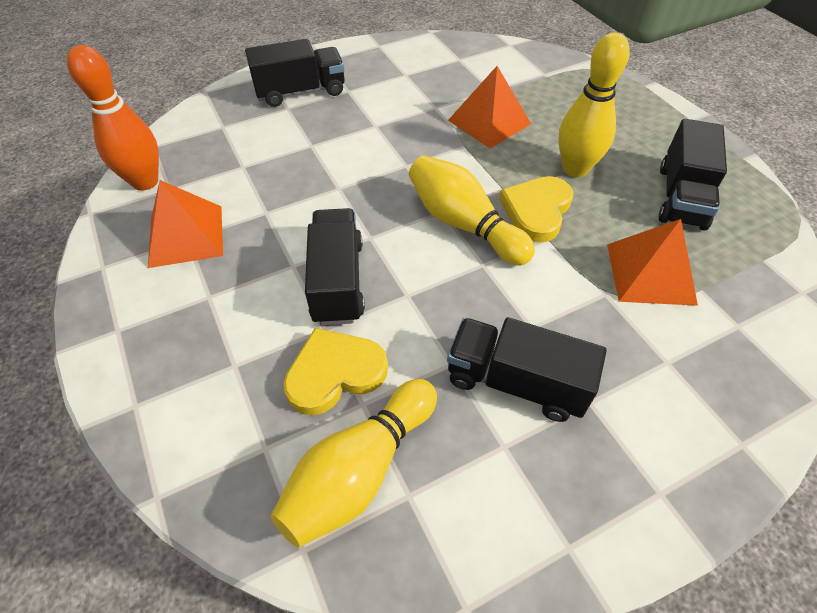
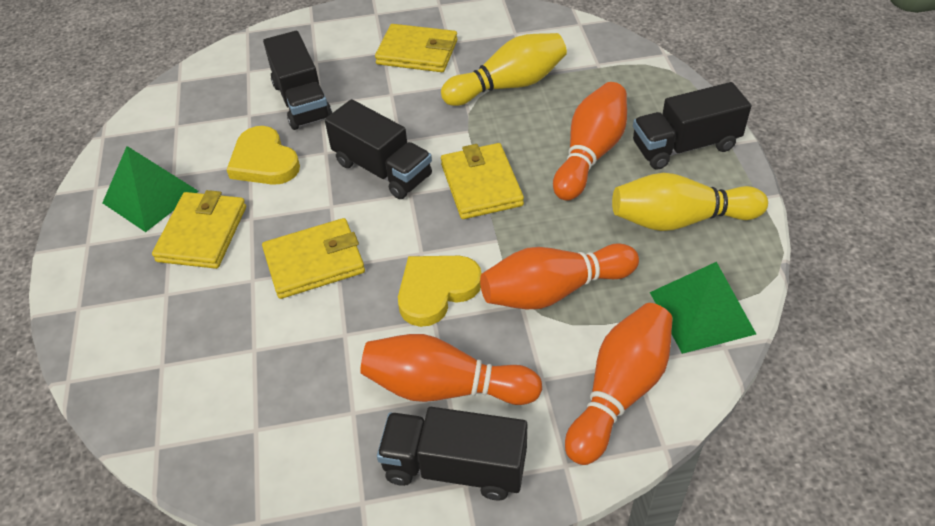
green pyramid: 0 -> 2
orange bowling pin: 1 -> 4
orange pyramid: 3 -> 0
yellow bowling pin: 3 -> 2
yellow wallet: 0 -> 4

